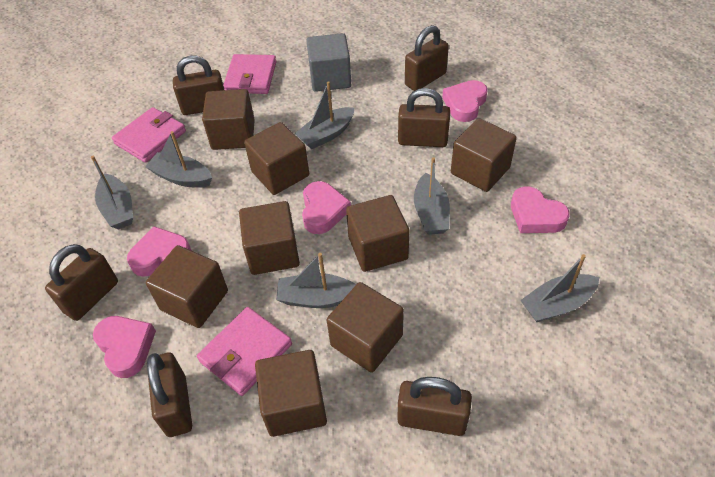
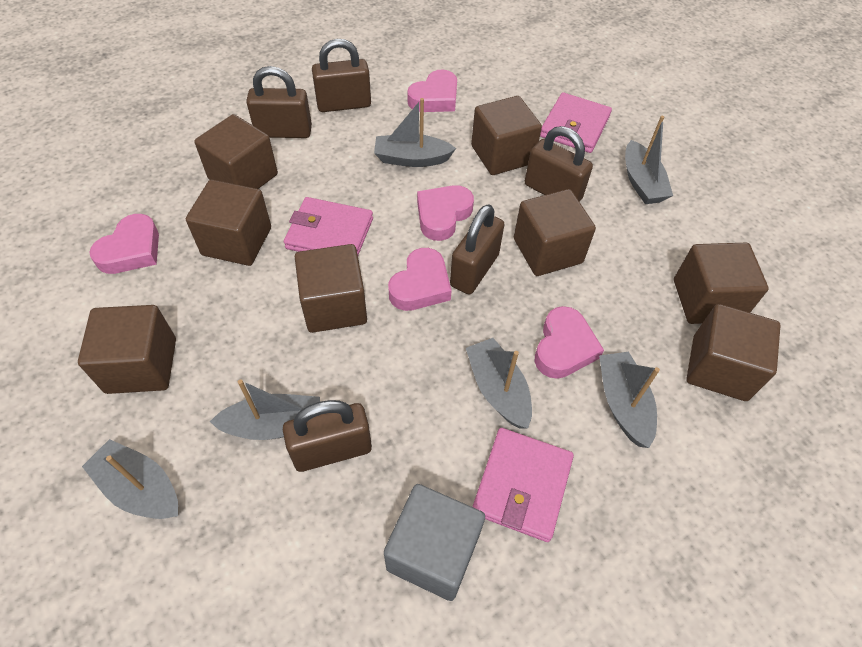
brown padlock: 6 -> 5

